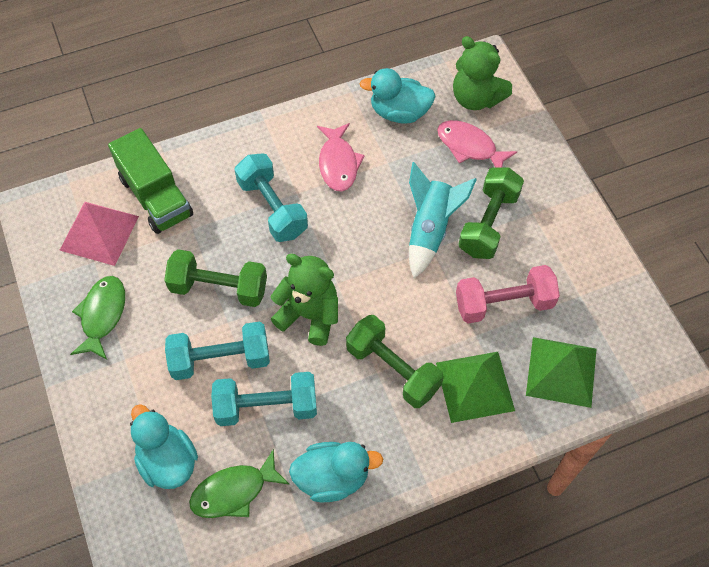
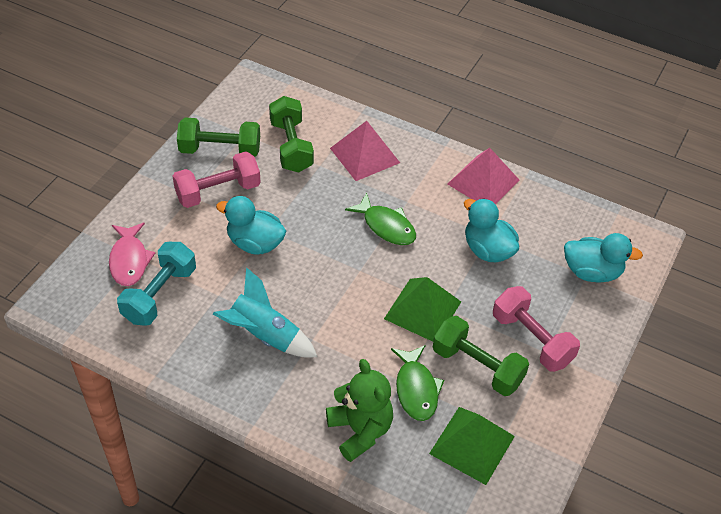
green teddy bear: 2 -> 1
green truck: 1 -> 0
pink dumbbell: 1 -> 2
pink fish: 2 -> 1
pink pyramid: 1 -> 2
turquoise dumbbell: 3 -> 1

